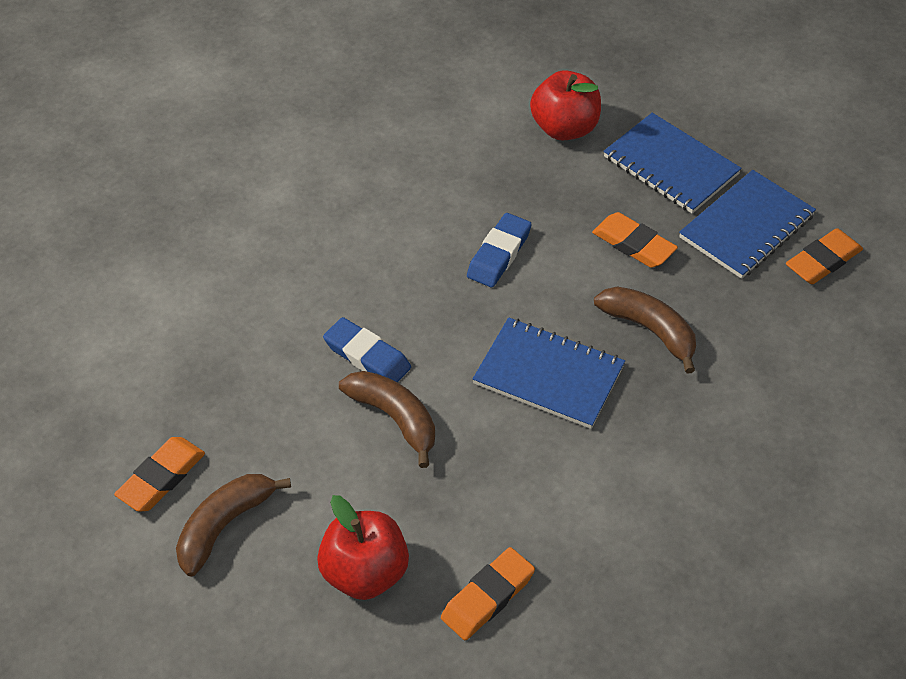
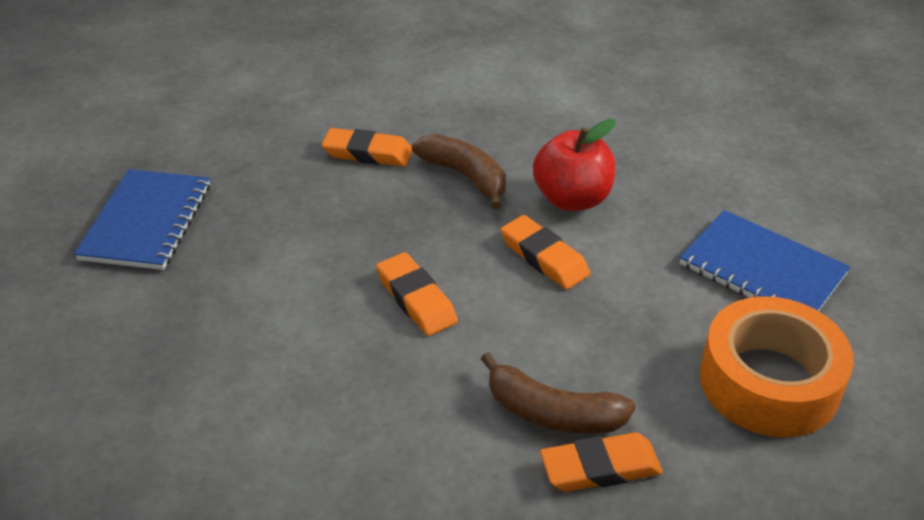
blue eraser: 2 -> 0
blue notebook: 3 -> 2
brown banana: 3 -> 2
orange tape: 0 -> 1
red apple: 2 -> 1

